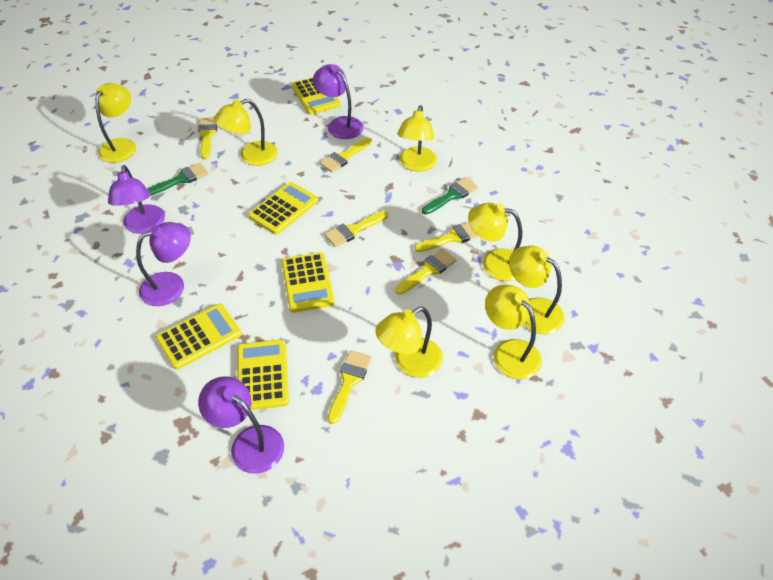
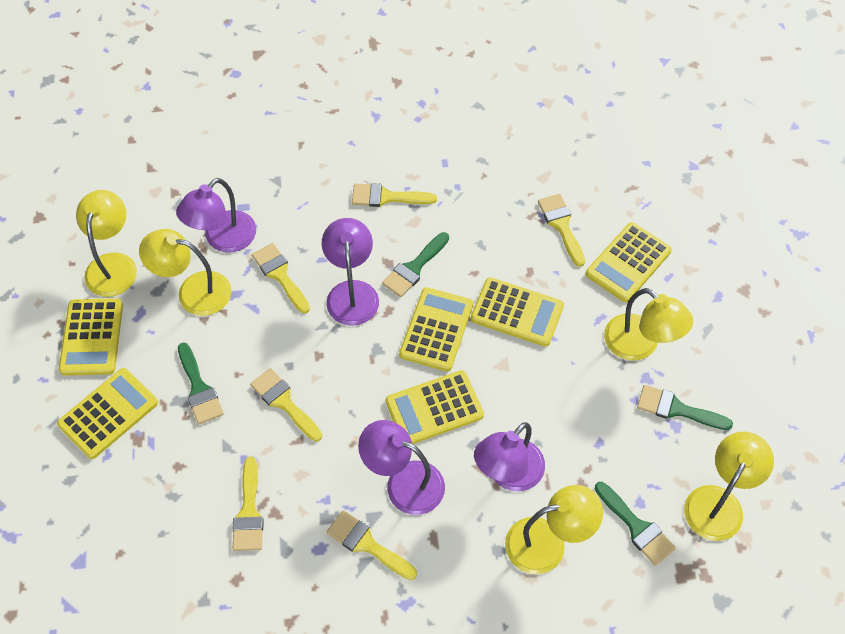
green brush: 2 -> 4
yellow calculator: 5 -> 6
yellow lamp: 7 -> 5

